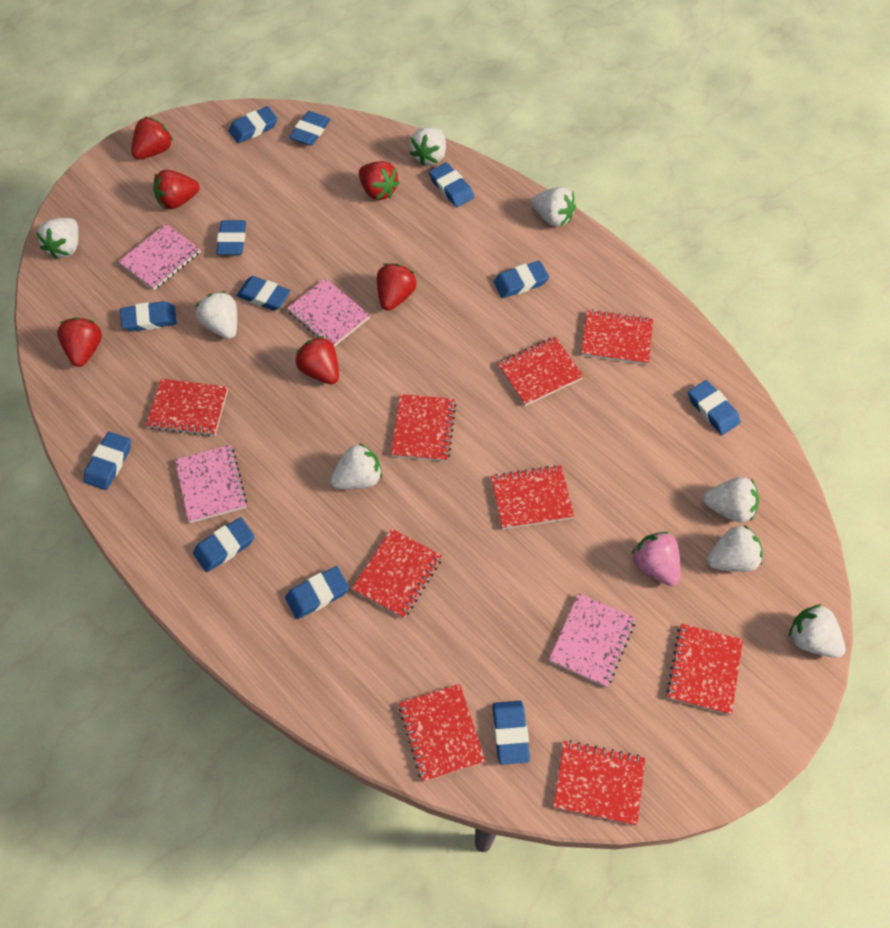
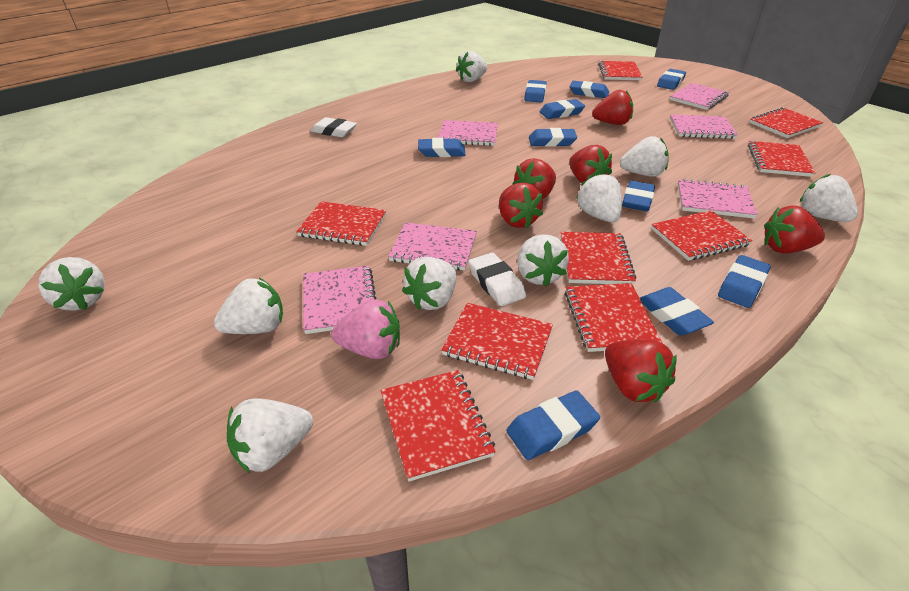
blue eraser: 12 -> 10
pink notebook: 4 -> 6
white eraser: 0 -> 2
white strawberry: 8 -> 9

